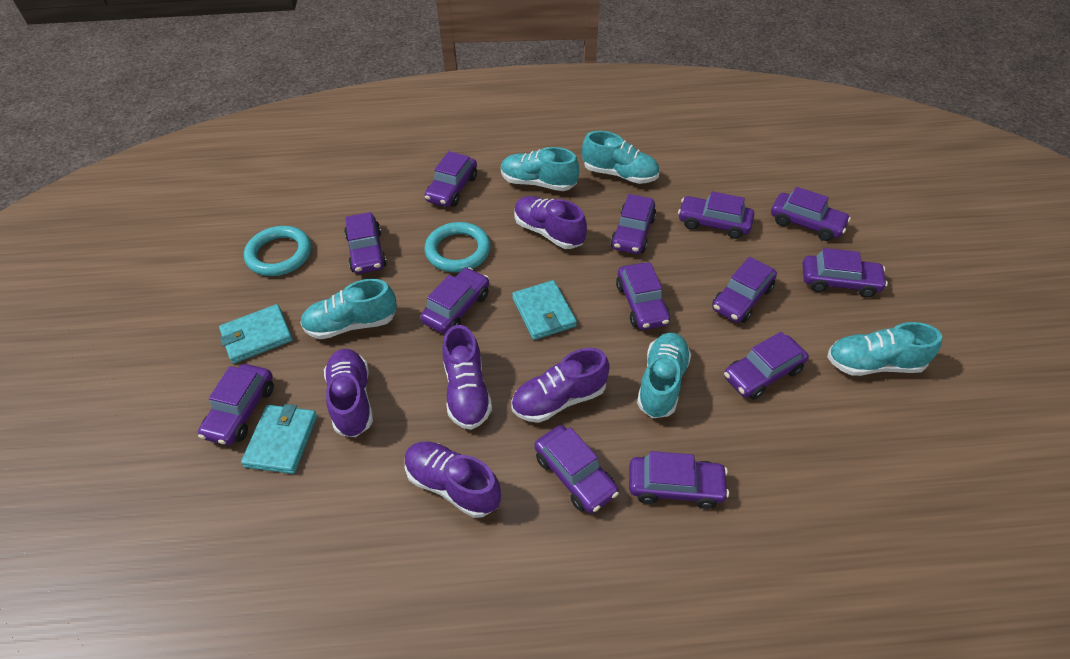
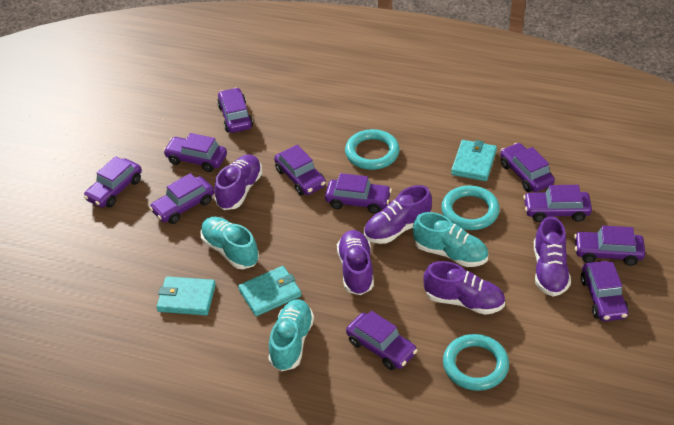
purple car: 13 -> 11
turquoise ring: 2 -> 3
turquoise shoe: 5 -> 3

